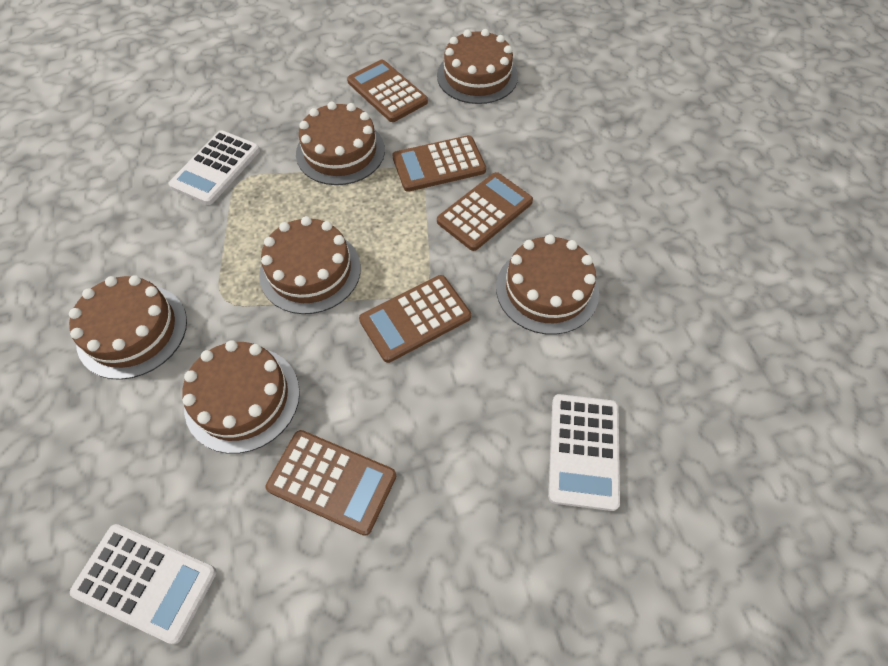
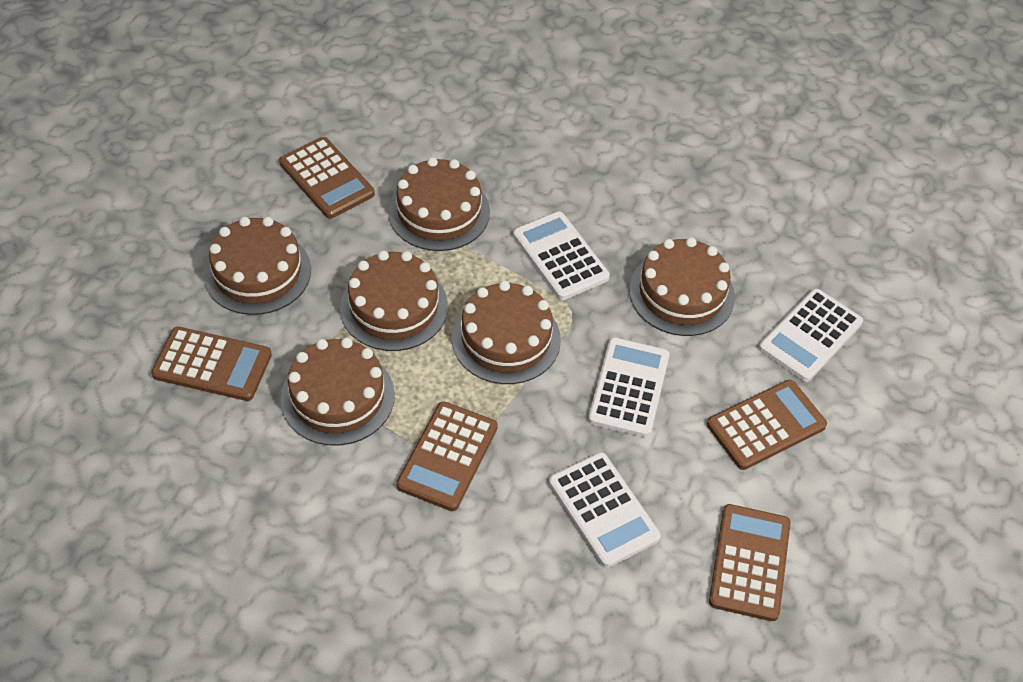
white calculator: 3 -> 4

